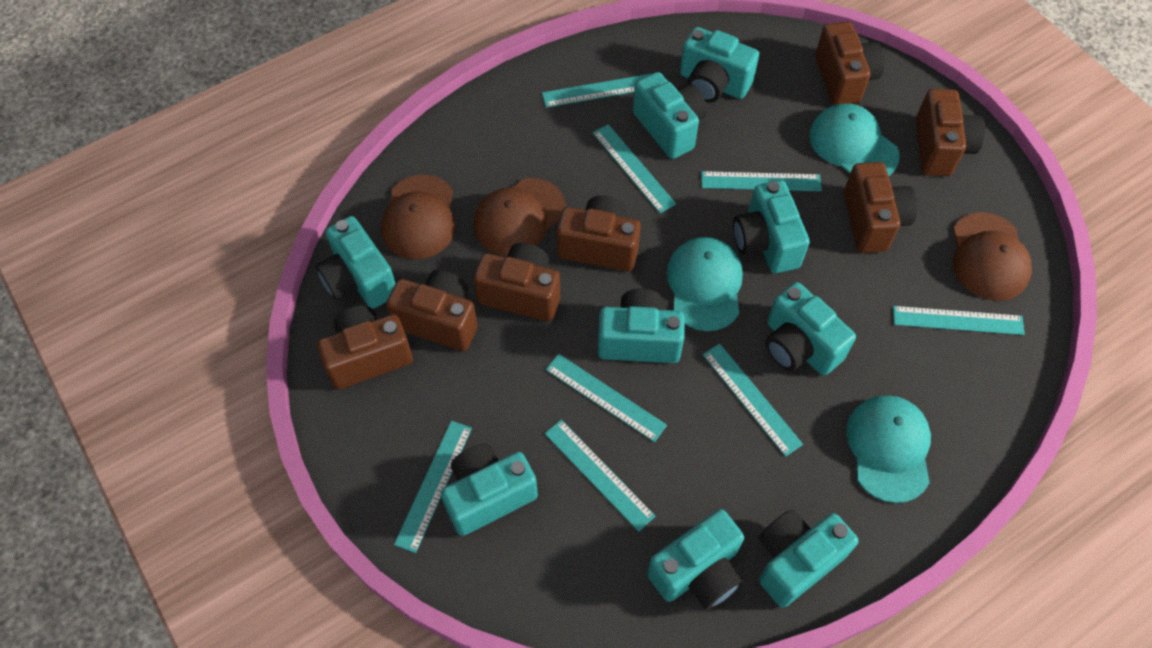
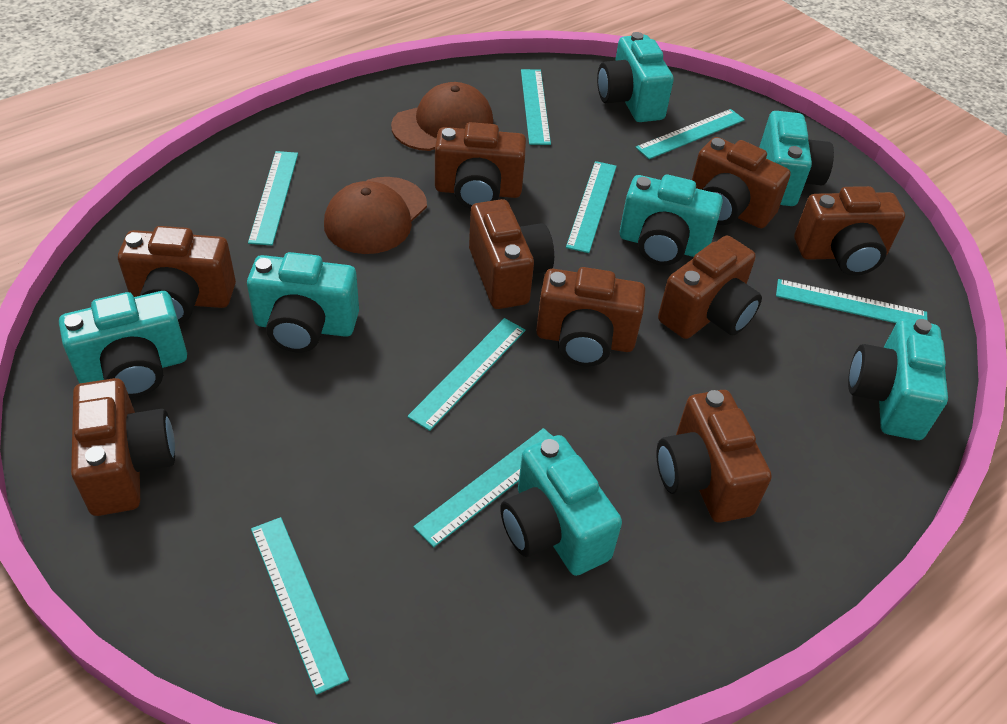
brown camera: 7 -> 9
brown cap: 3 -> 2
turquoise camera: 9 -> 7
turquoise cap: 3 -> 0

